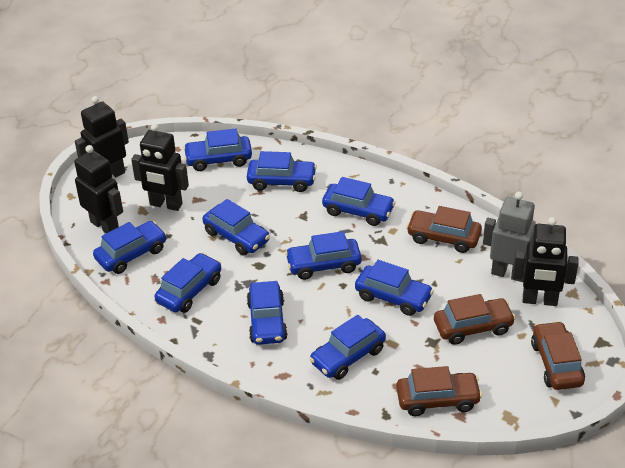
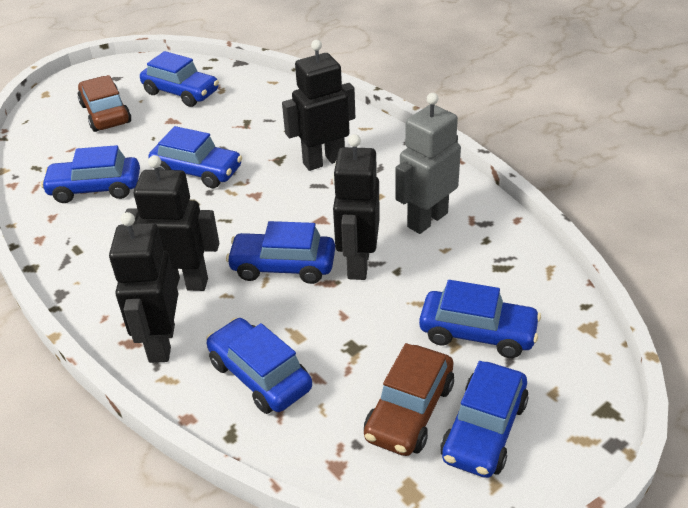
blue car: 10 -> 7
brown car: 4 -> 2

